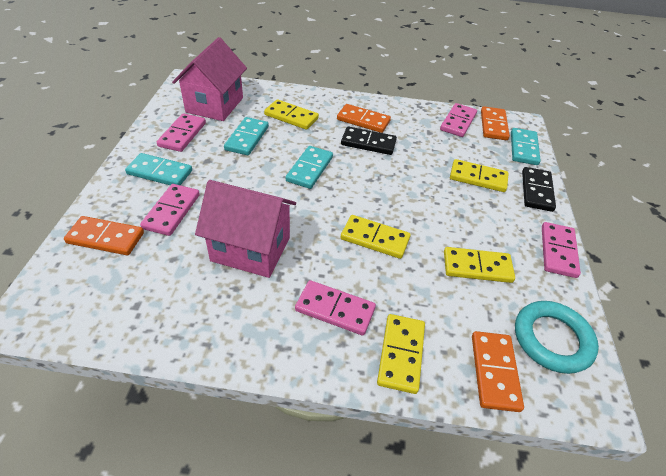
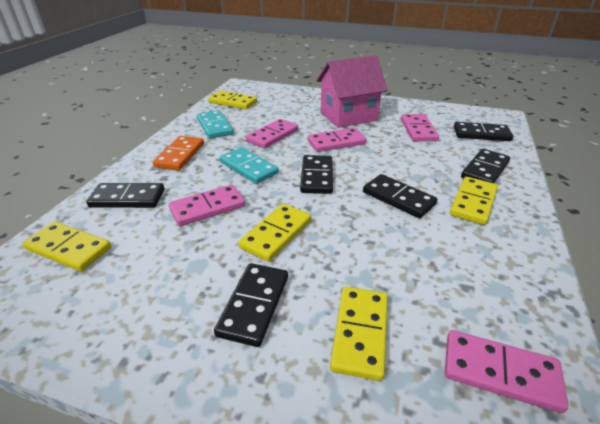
black domino: 2 -> 6
orange domino: 4 -> 1
pink house: 2 -> 1
turquoise domino: 4 -> 2
turquoise ring: 1 -> 0

